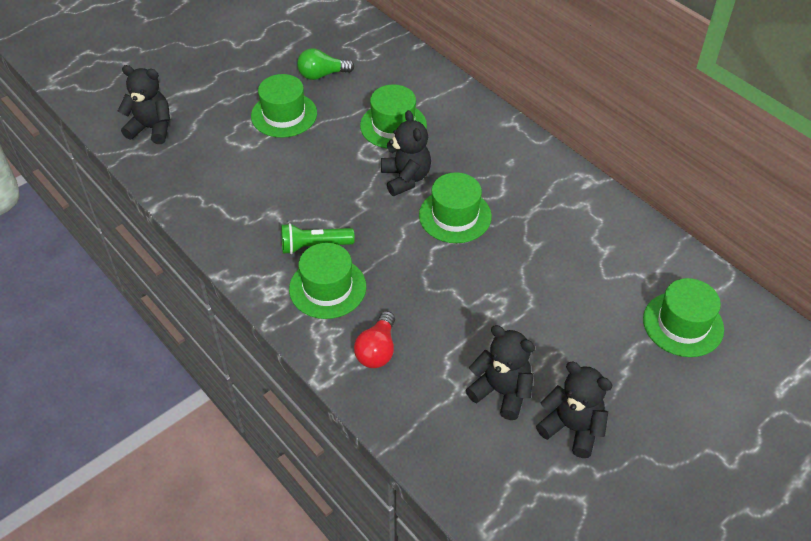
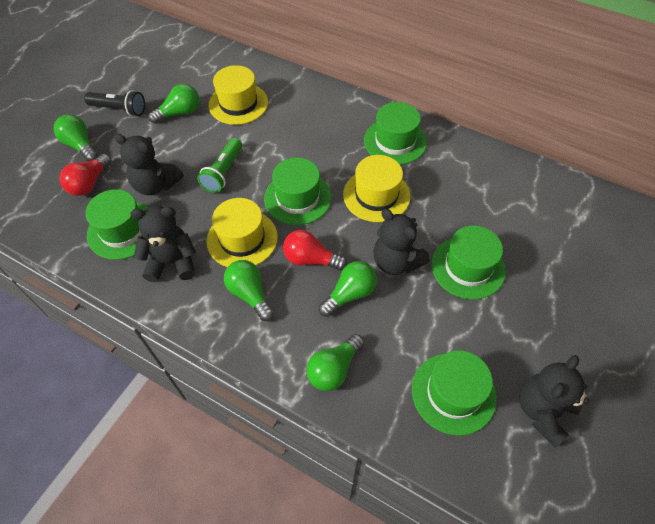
black flashlight: 0 -> 1
green light bulb: 1 -> 5
red light bulb: 1 -> 2
yellow hat: 0 -> 3

